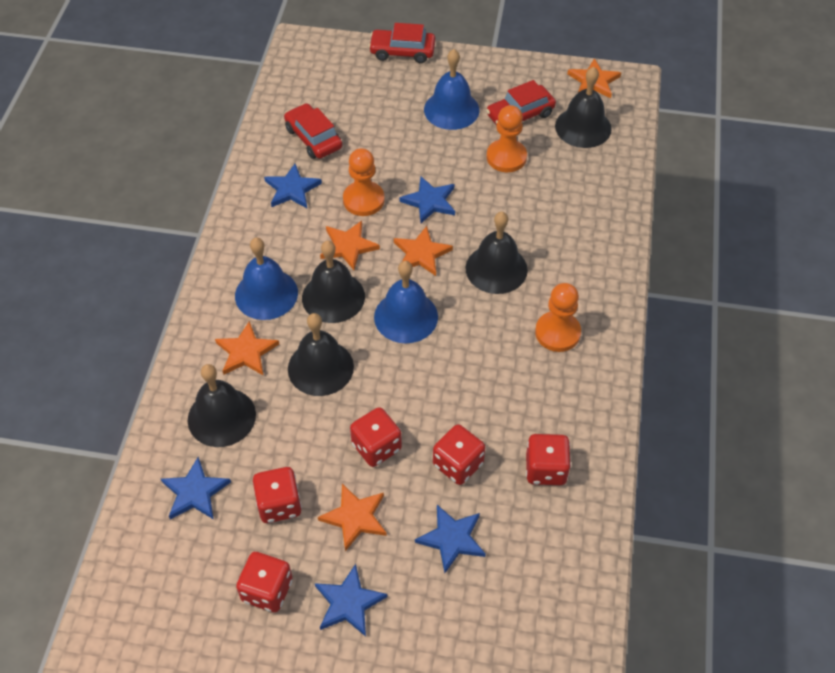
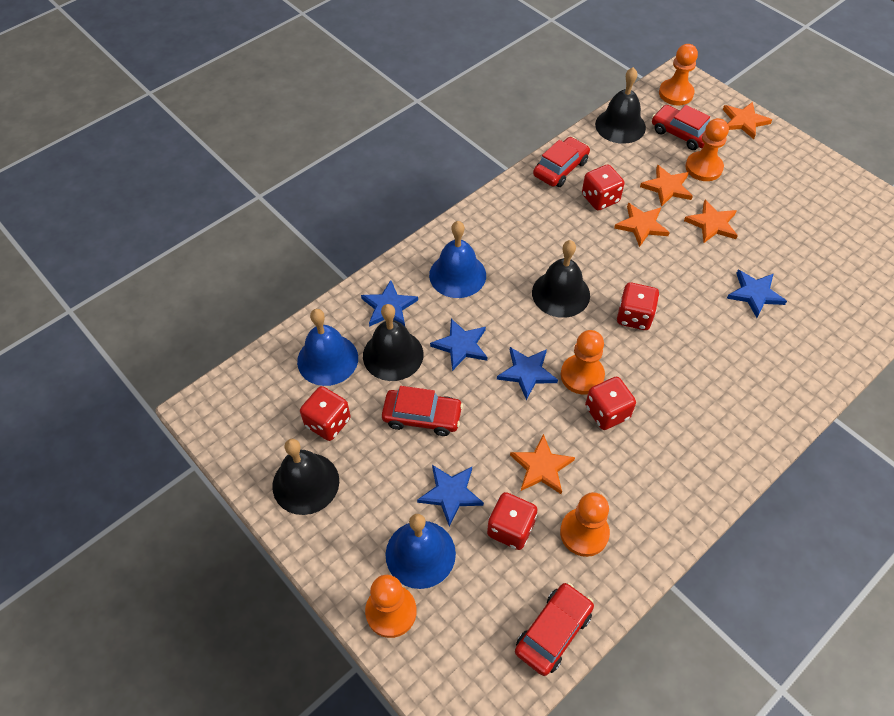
black bell: 5 -> 4
orange pawn: 3 -> 5
red car: 3 -> 4

